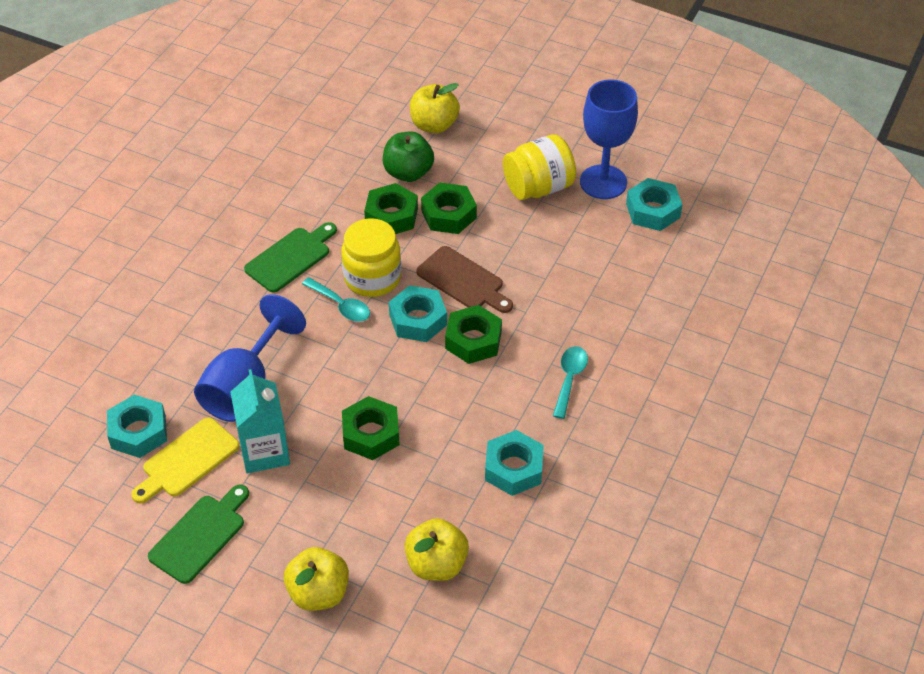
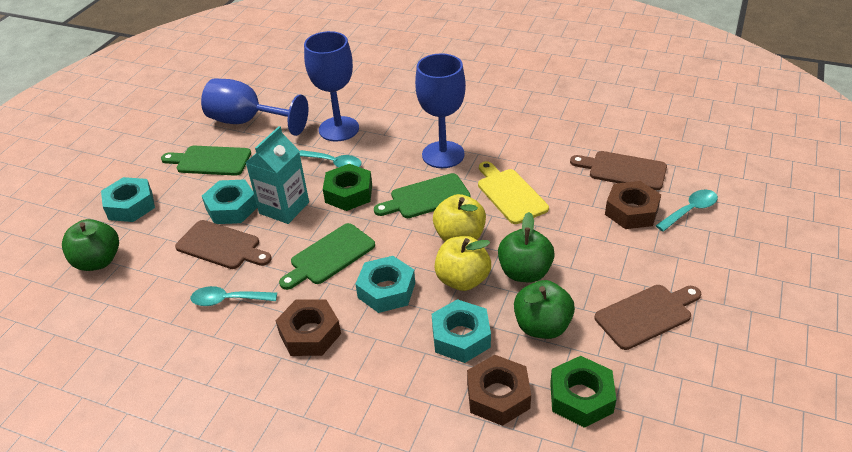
blue goblet: 2 -> 3
brown cutting board: 1 -> 3
brown nut: 0 -> 3
green apple: 1 -> 3
green cutting board: 2 -> 3
green nut: 4 -> 2
turquoise spoon: 2 -> 3
yellow apple: 3 -> 2
yellow jar: 2 -> 0

